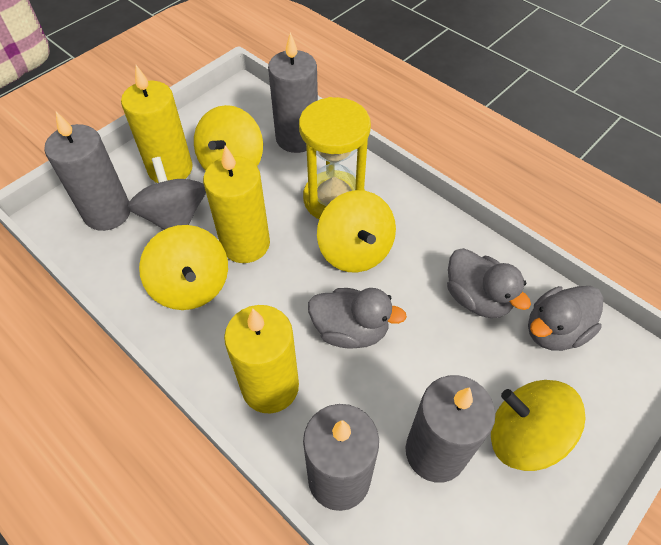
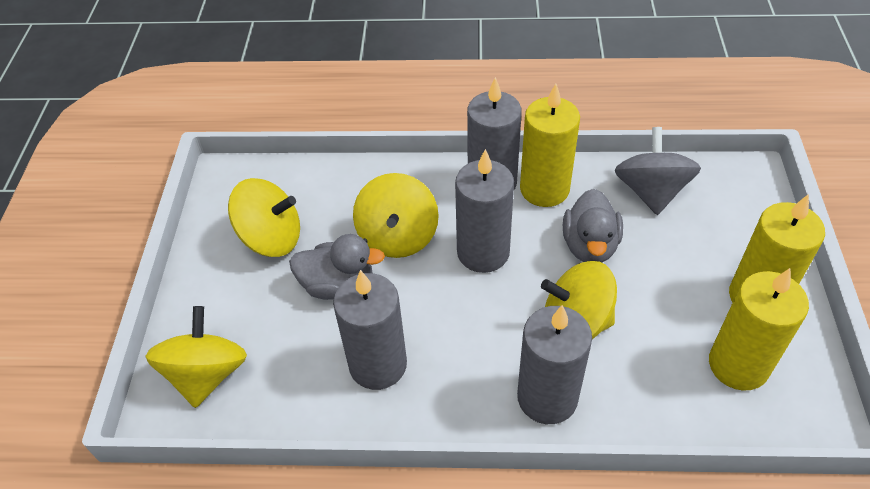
grey duck: 3 -> 2
yellow hourglass: 1 -> 0

